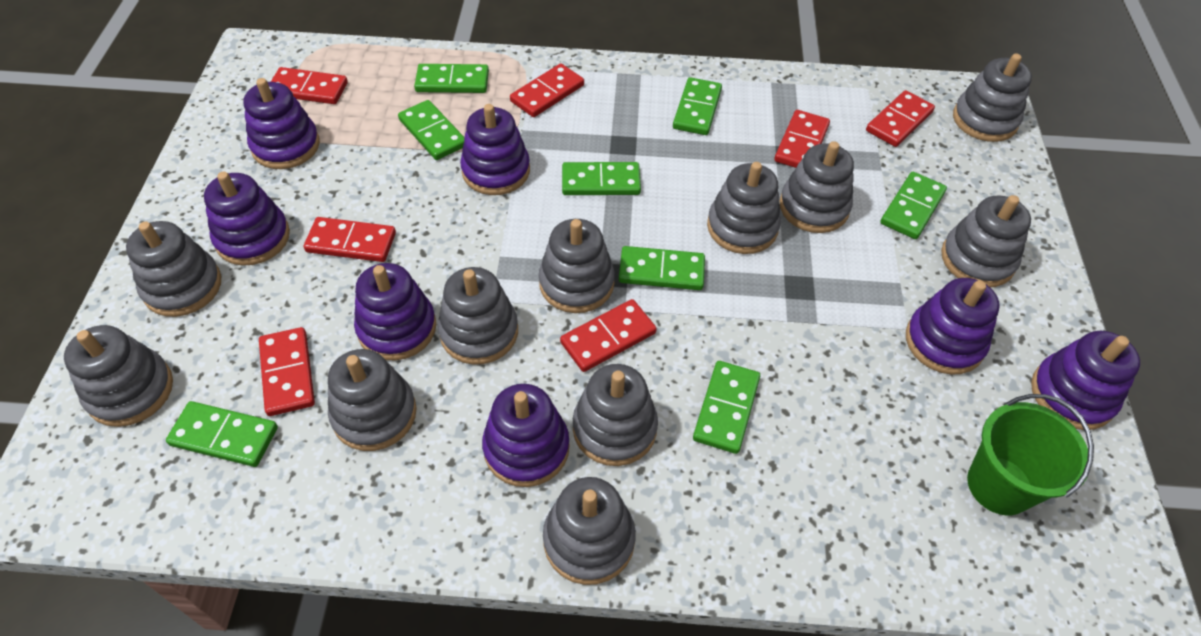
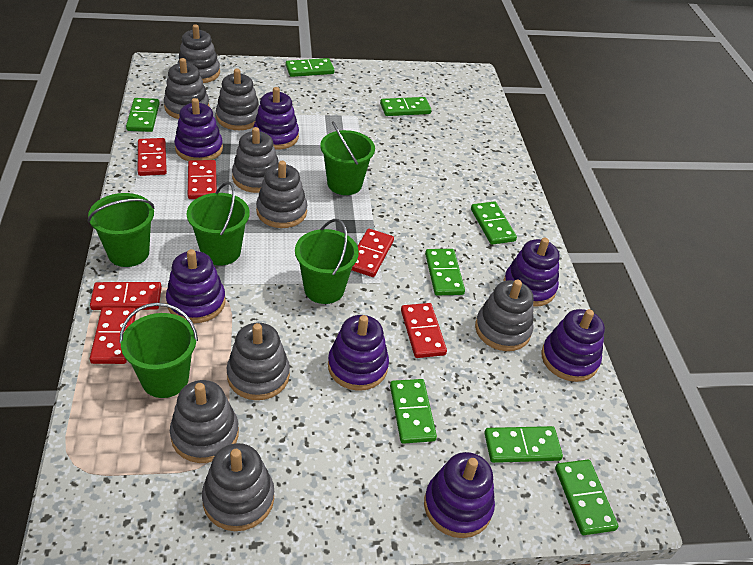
green bucket: 1 -> 5
grey stacking toy: 11 -> 9
red domino: 7 -> 6

